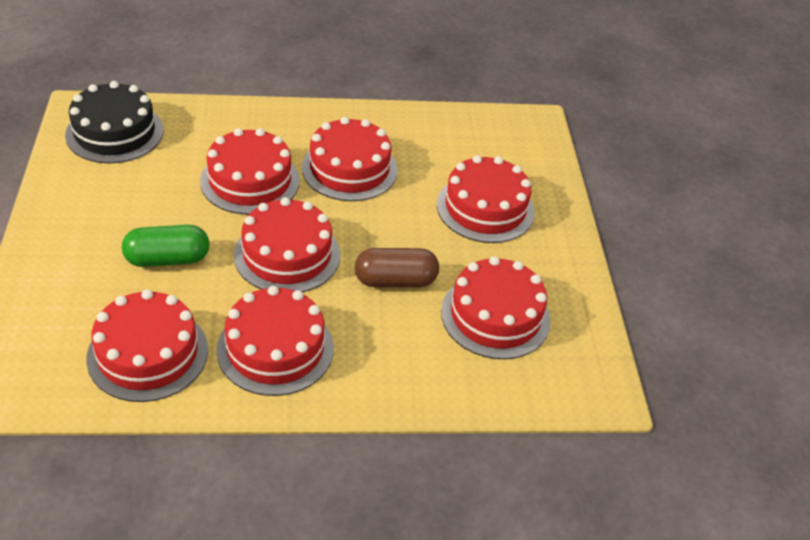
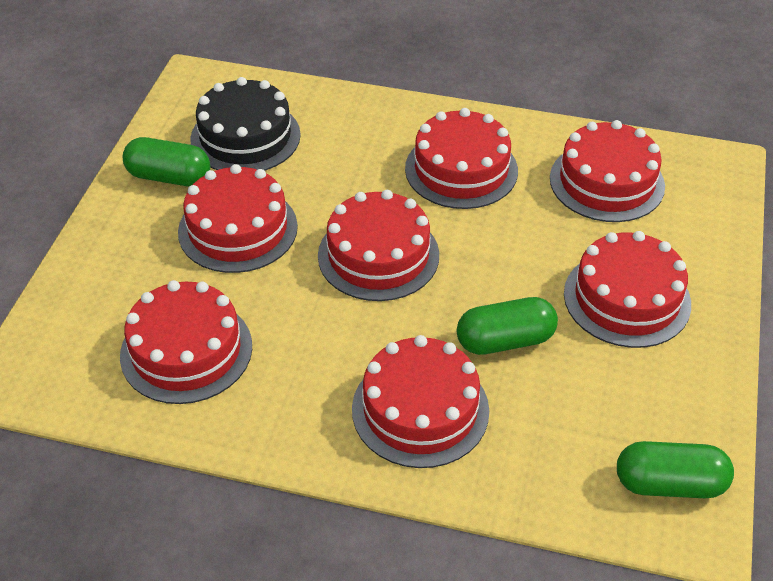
brown capsule: 1 -> 0
green capsule: 1 -> 3

